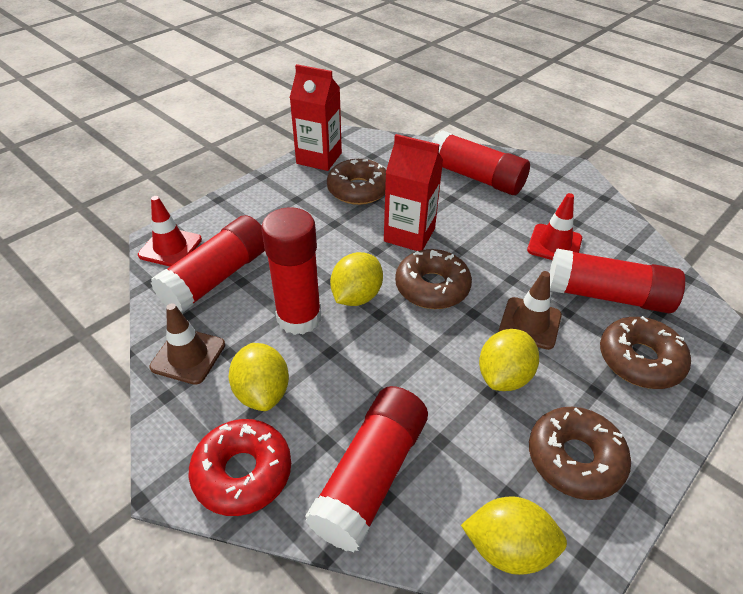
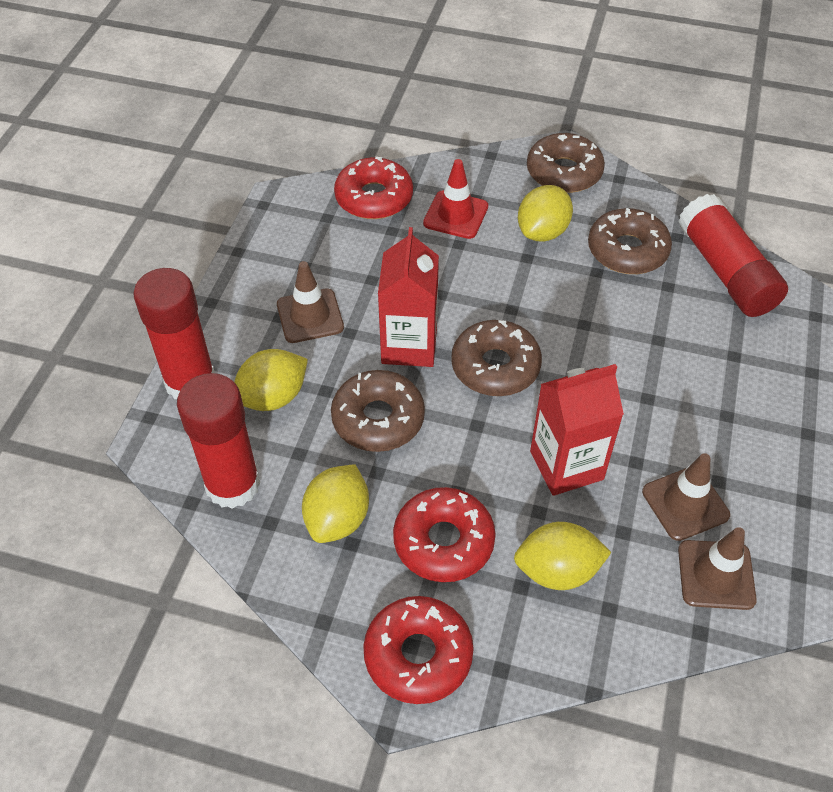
brown traffic cone: 2 -> 3
red donut: 1 -> 3
red glue stick: 5 -> 3
red traffic cone: 2 -> 1

